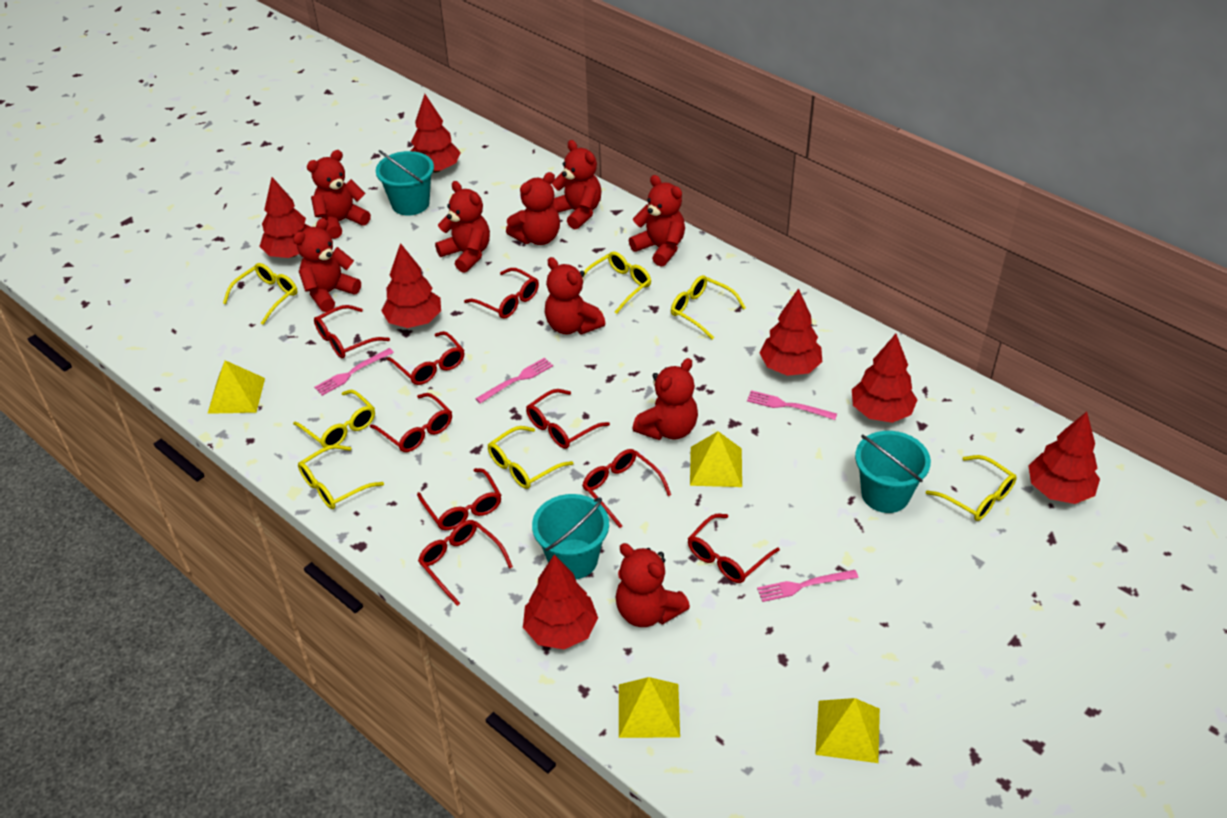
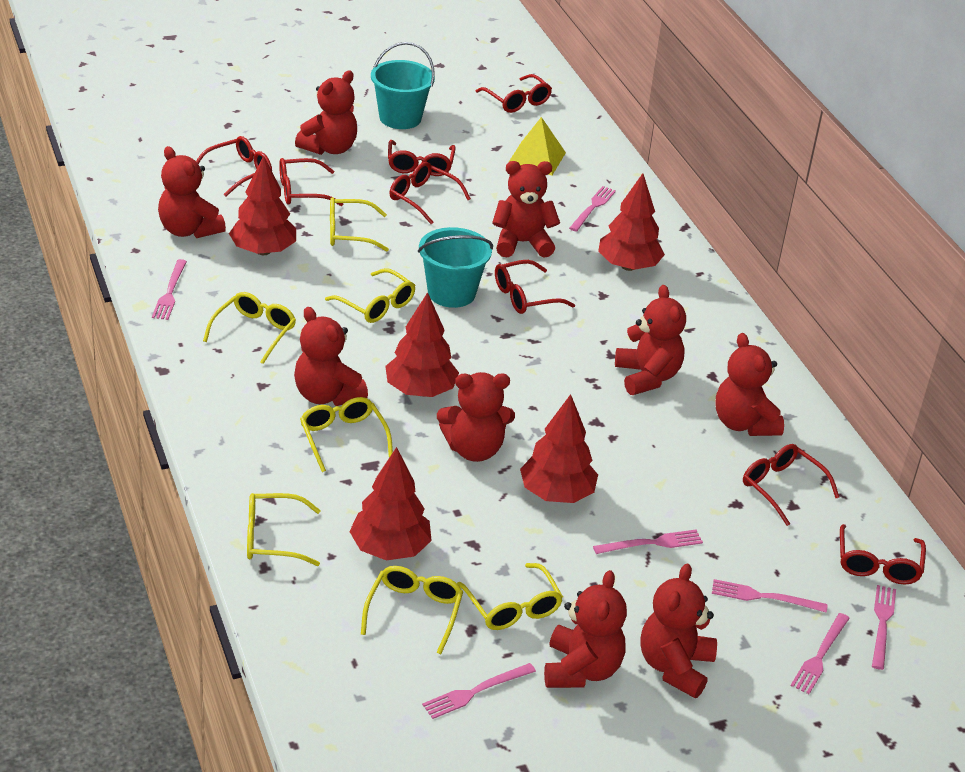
pink fork: 4 -> 7
red glasses: 9 -> 8
red tree: 7 -> 5
turquoise bucket: 3 -> 2
yellow pyramid: 4 -> 1

